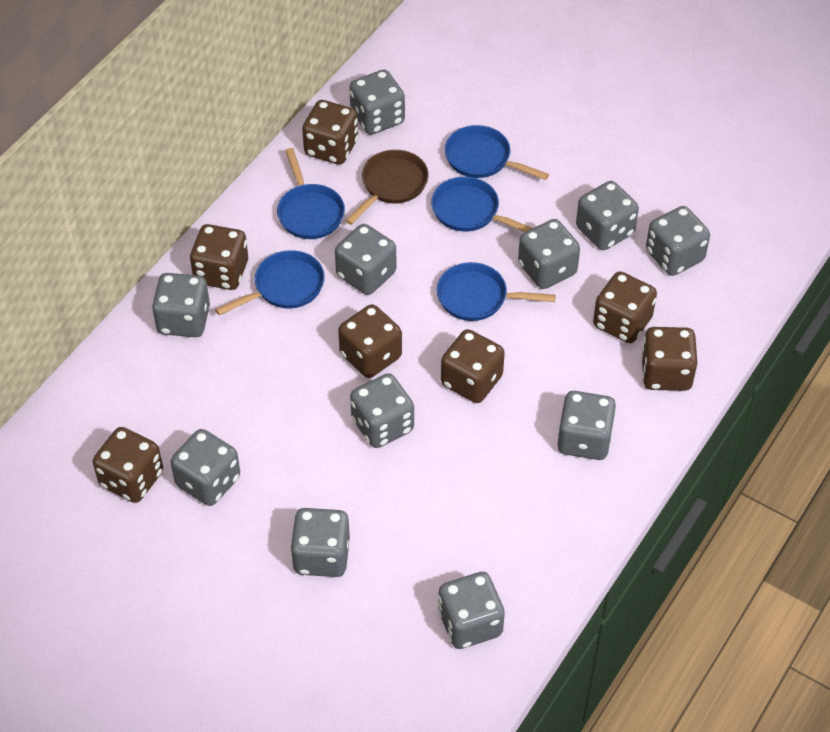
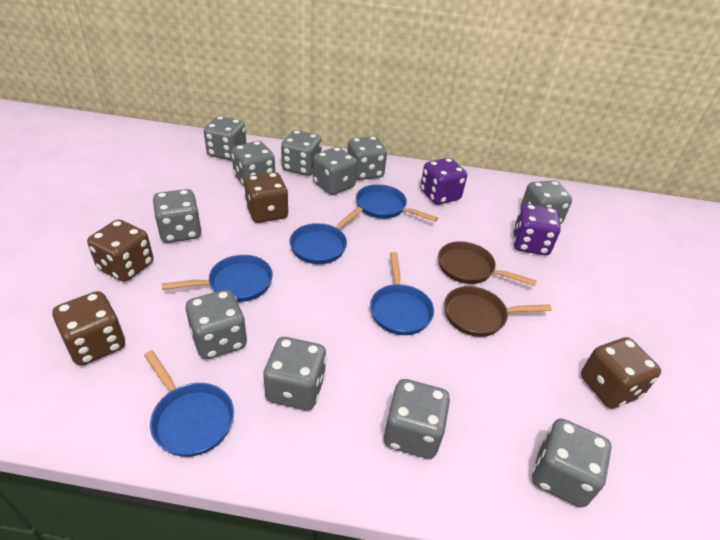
brown dice: 7 -> 4
brown pan: 1 -> 2
purple dice: 0 -> 2

